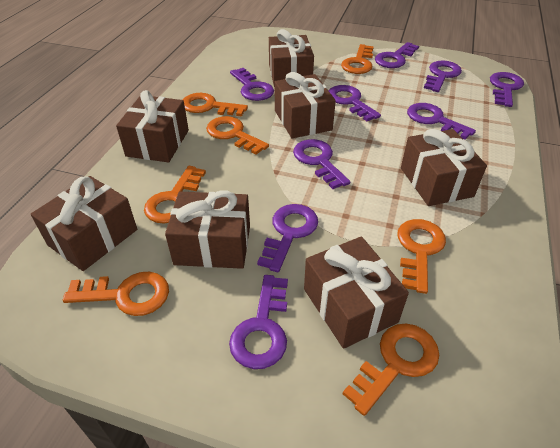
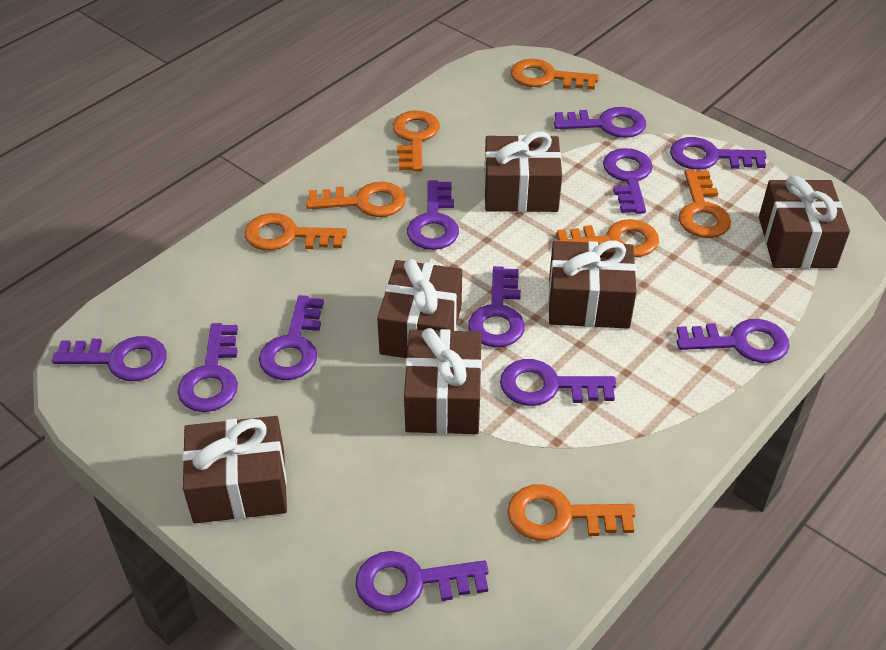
brown gift: 7 -> 6
purple key: 9 -> 11

